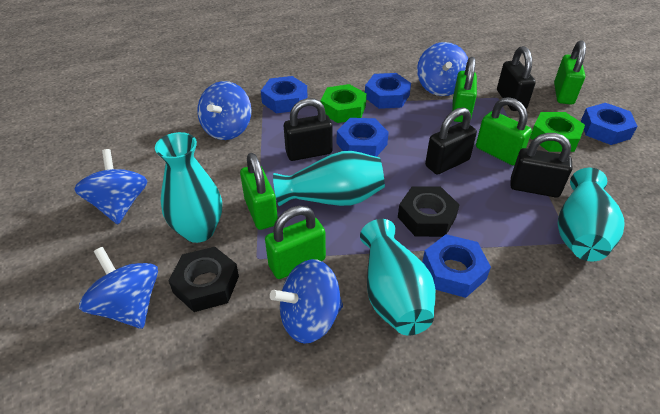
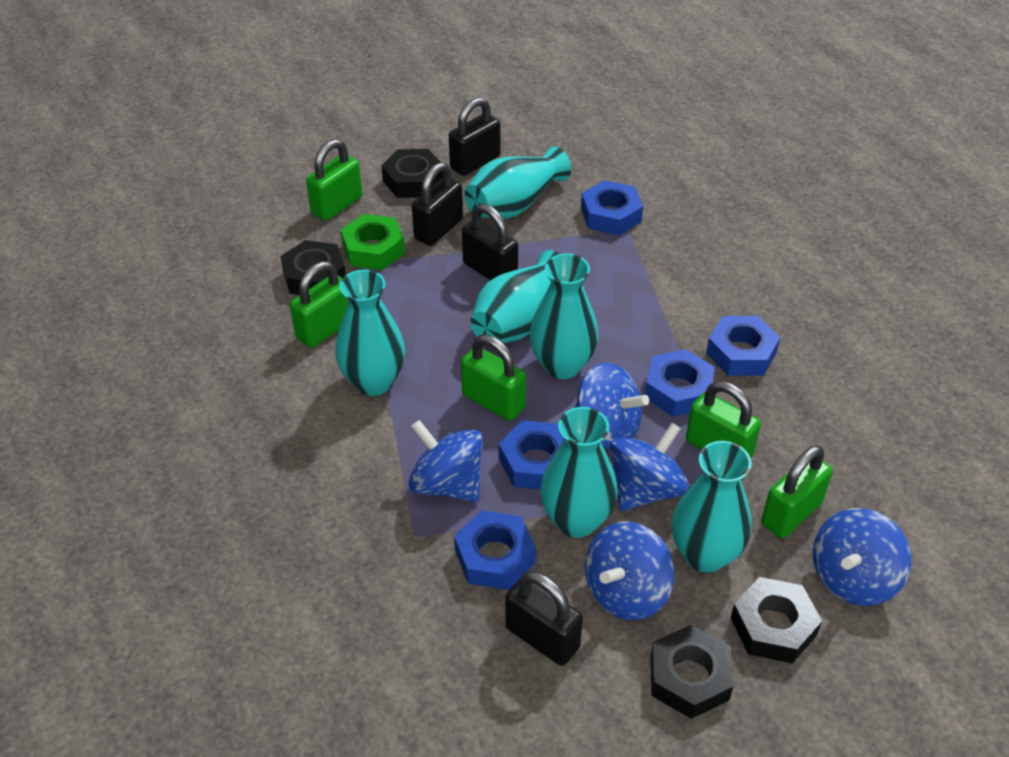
black nut: 2 -> 4
green nut: 2 -> 1
turquoise vase: 4 -> 6

